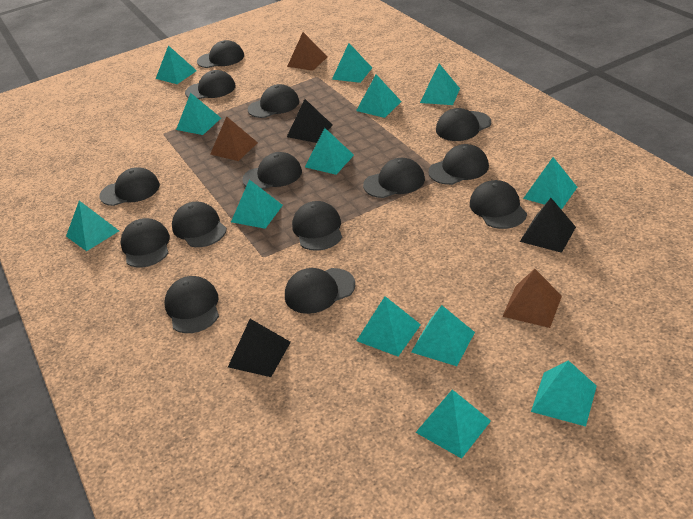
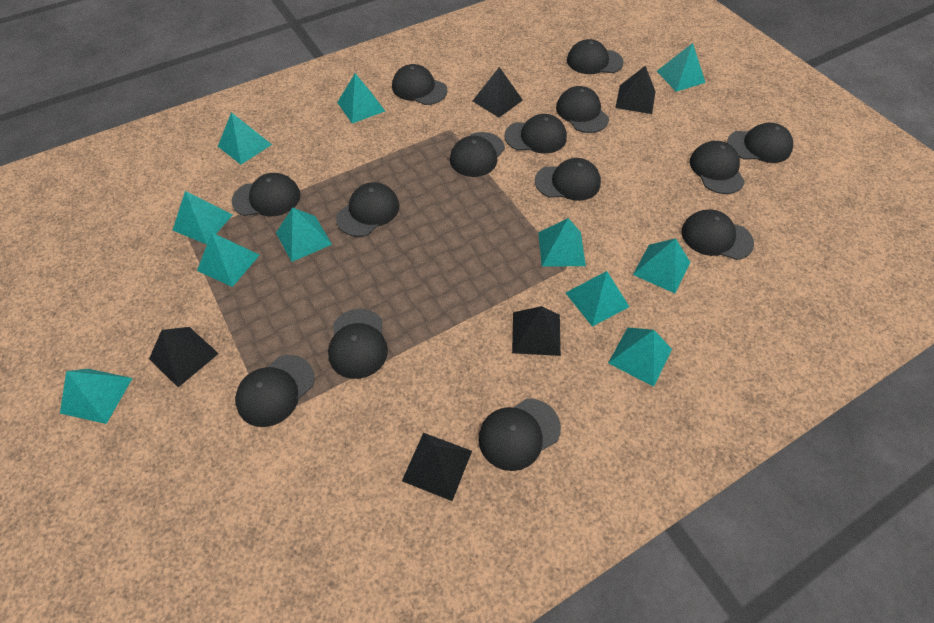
black pyramid: 3 -> 5
brown pyramid: 3 -> 0
turquoise pyramid: 13 -> 11

